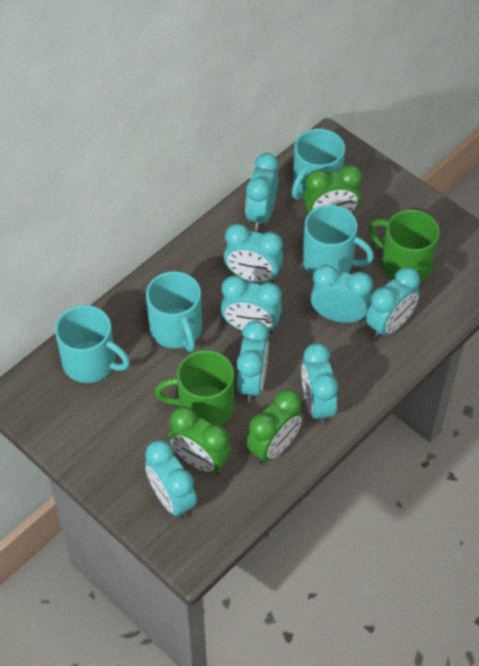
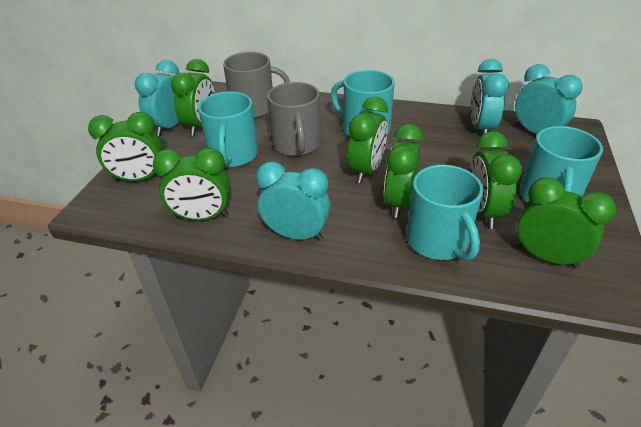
green clock: 3 -> 7
green mug: 2 -> 0
grey mug: 0 -> 2
turquoise clock: 8 -> 4

